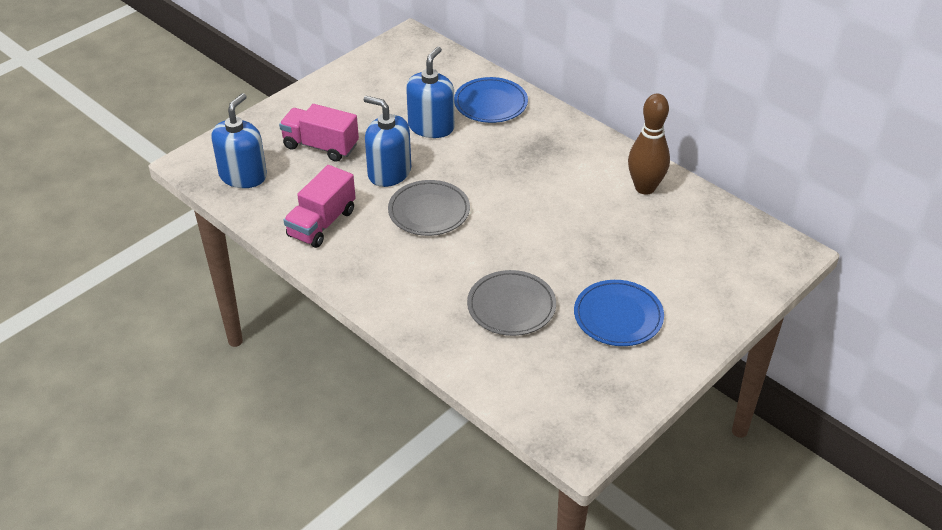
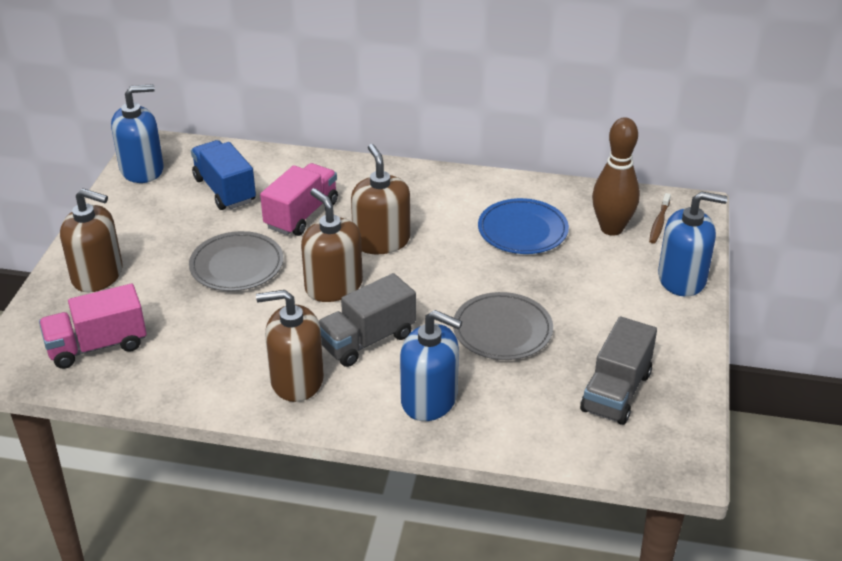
blue plate: 2 -> 1
blue truck: 0 -> 1
brown soap dispenser: 0 -> 4
brown toothbrush: 0 -> 1
grey truck: 0 -> 2

